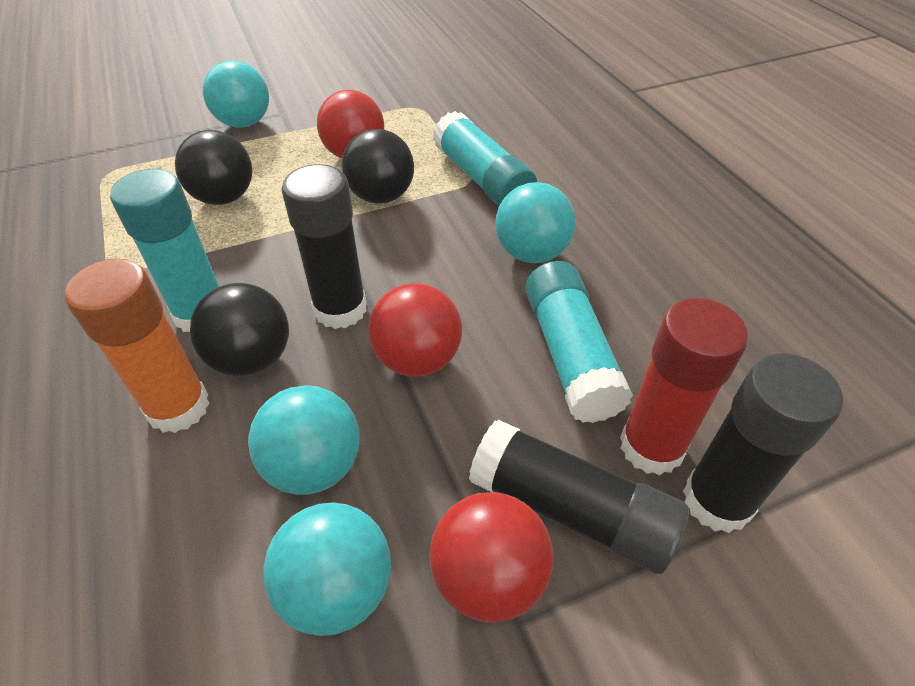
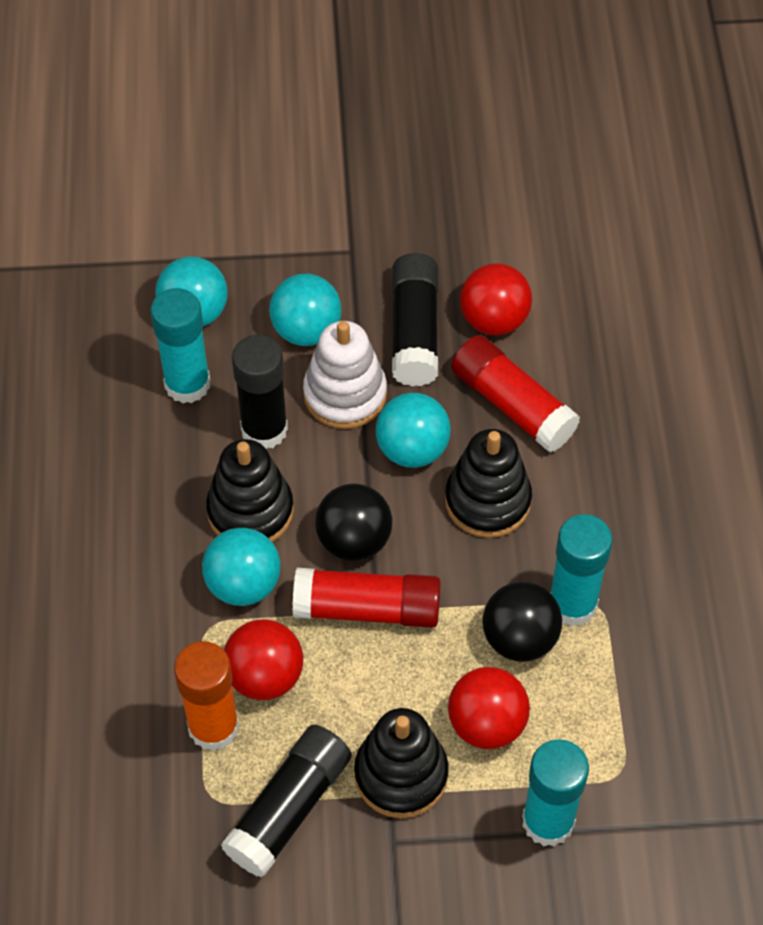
black ball: 3 -> 2
black stacking toy: 0 -> 3
red glue stick: 1 -> 2
white stacking toy: 0 -> 1

